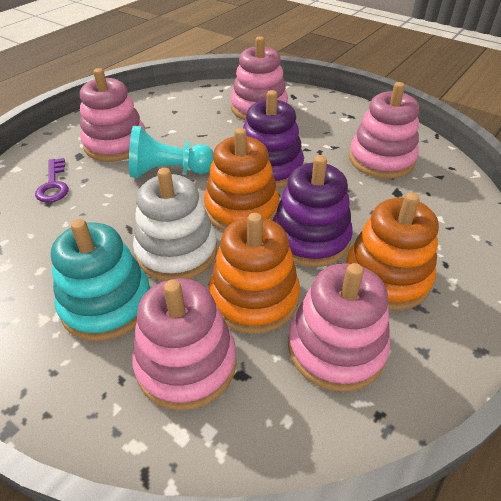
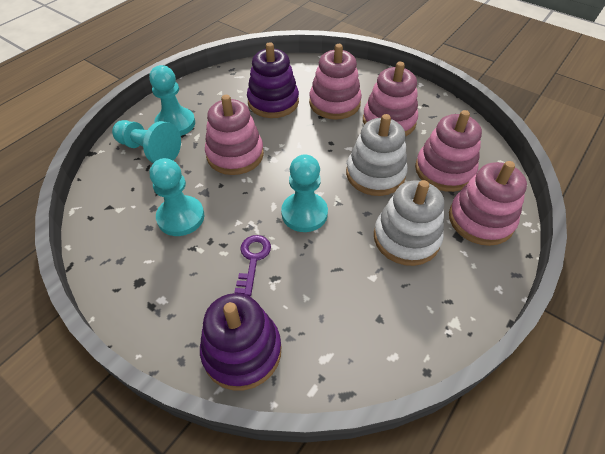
orange stacking toy: 3 -> 0
turquoise pawn: 1 -> 4
turquoise stacking toy: 1 -> 0
white stacking toy: 1 -> 2

